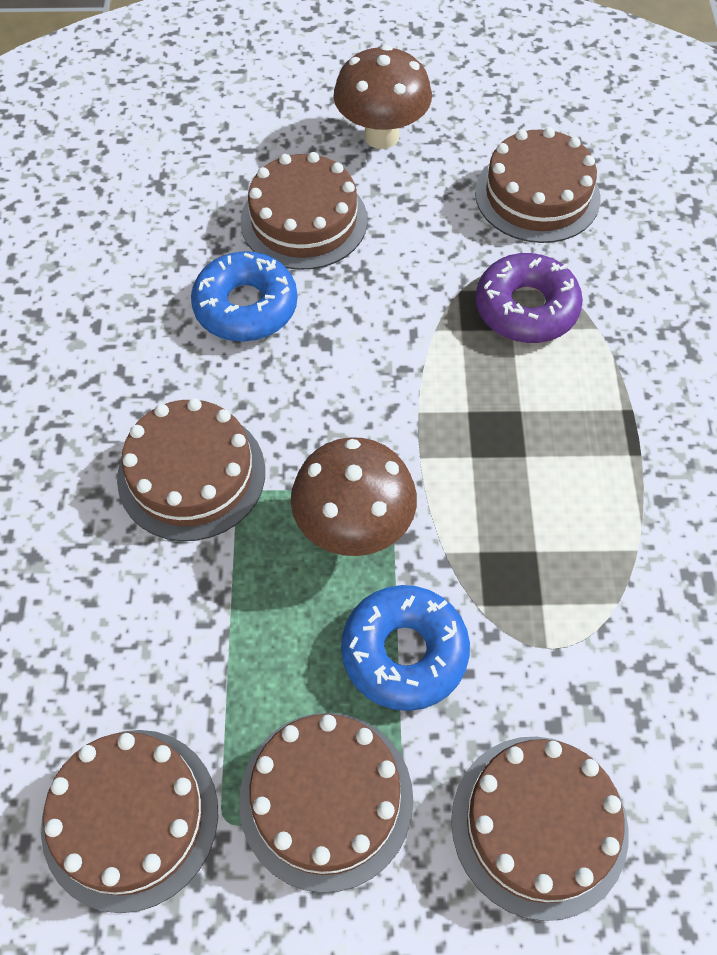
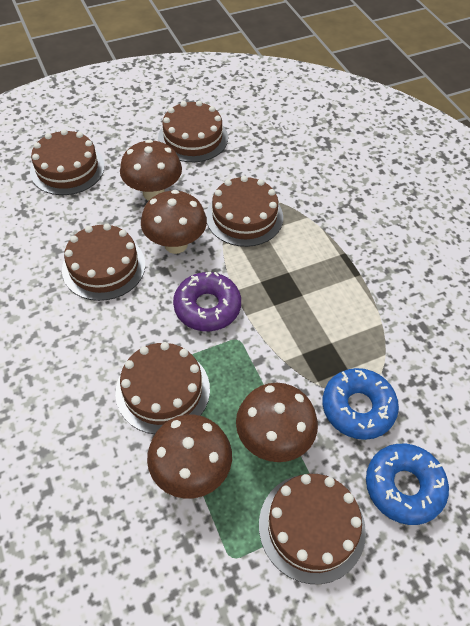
brown mushroom: 2 -> 4

